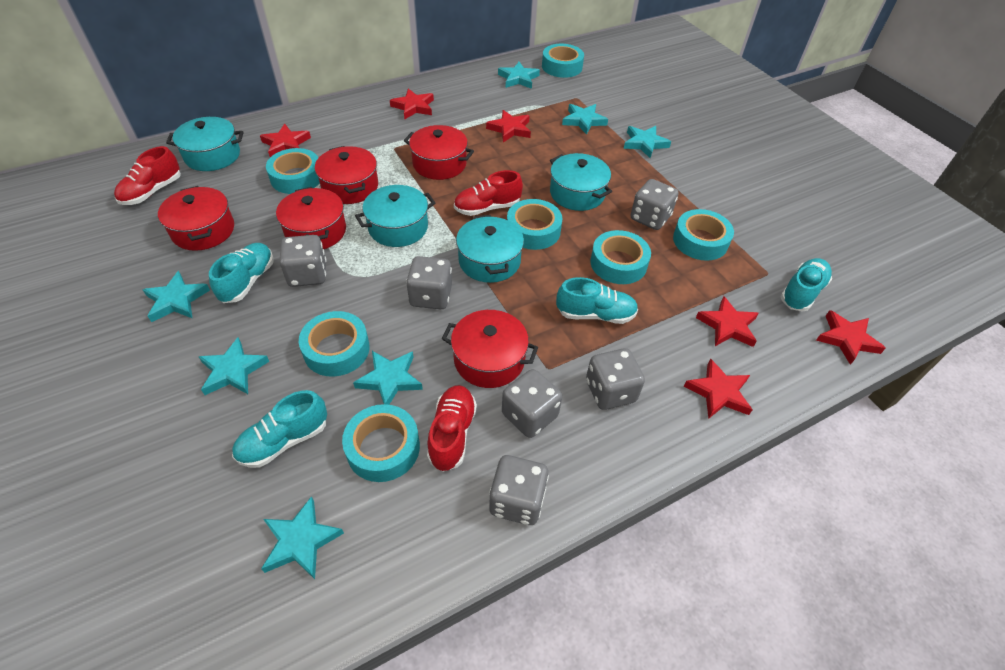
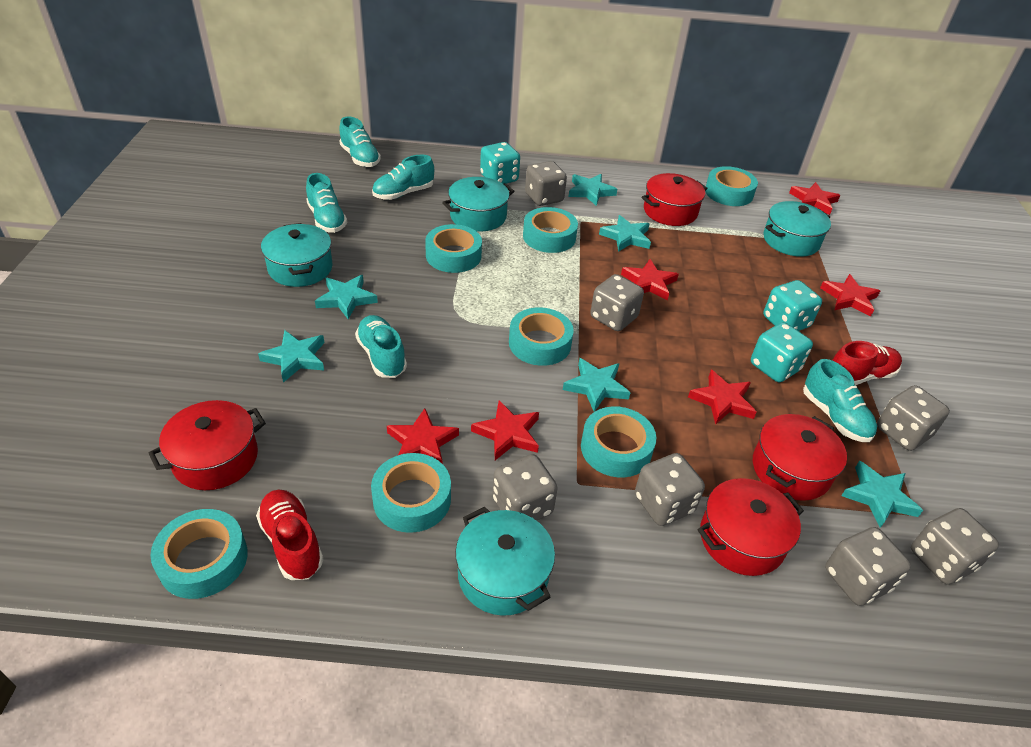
grey dice: 6 -> 7
red pot: 5 -> 4
red shoe: 3 -> 2
turquoise dice: 0 -> 3
turquoise shoe: 4 -> 5
turquoise star: 7 -> 6

